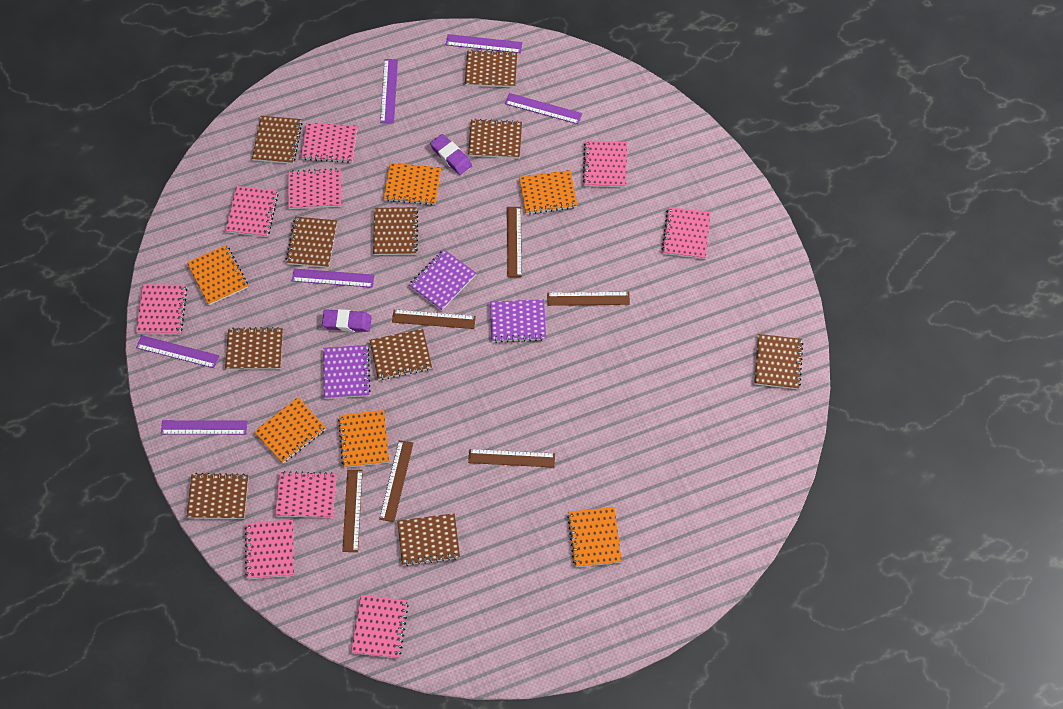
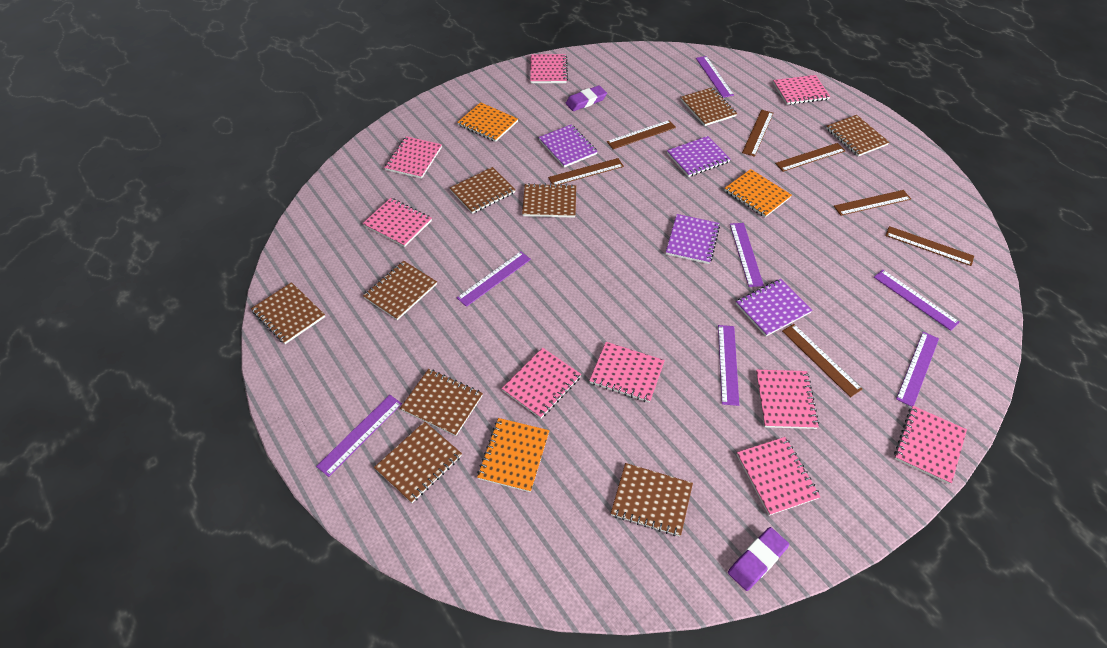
brown notebook: 10 -> 9
brown ruler: 6 -> 7
orange notebook: 6 -> 3
purple notebook: 3 -> 4
purple ruler: 6 -> 7

